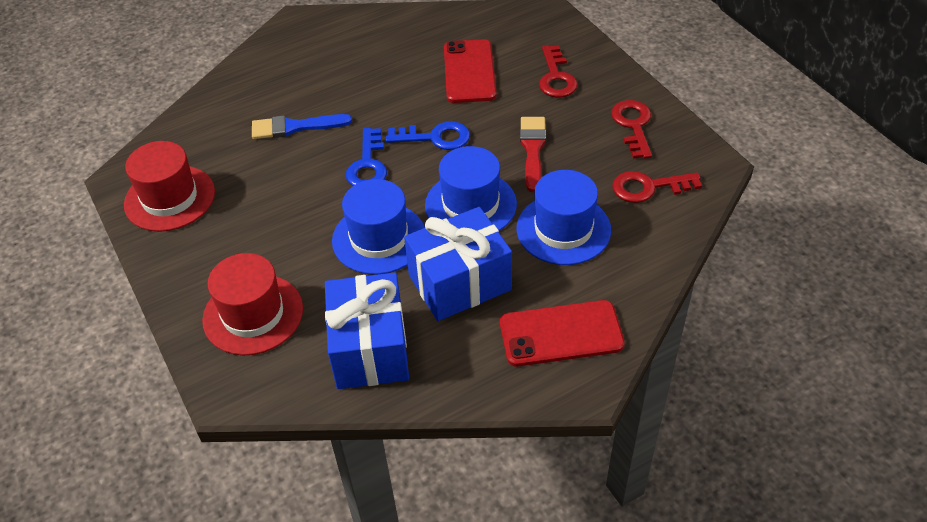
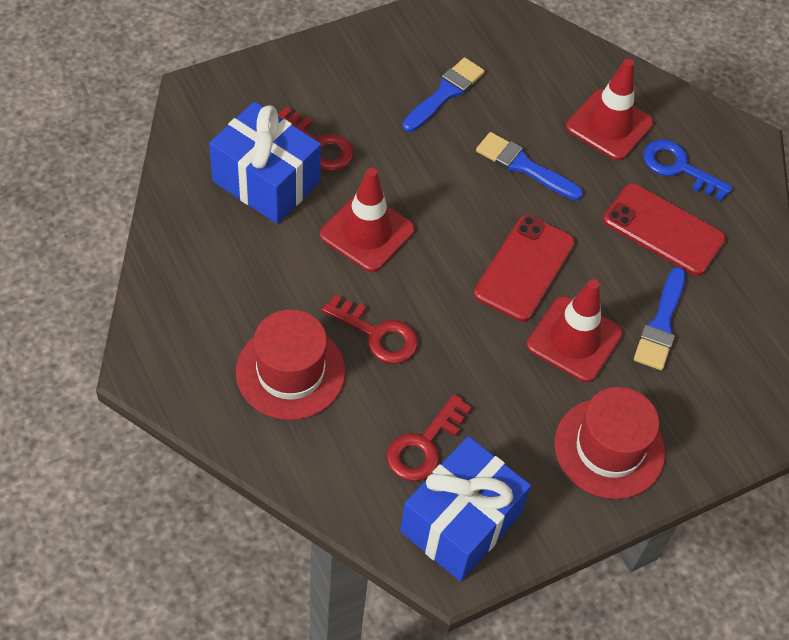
blue brush: 1 -> 3
blue hat: 3 -> 0
blue key: 2 -> 1
red brush: 1 -> 0
red traffic cone: 0 -> 3

